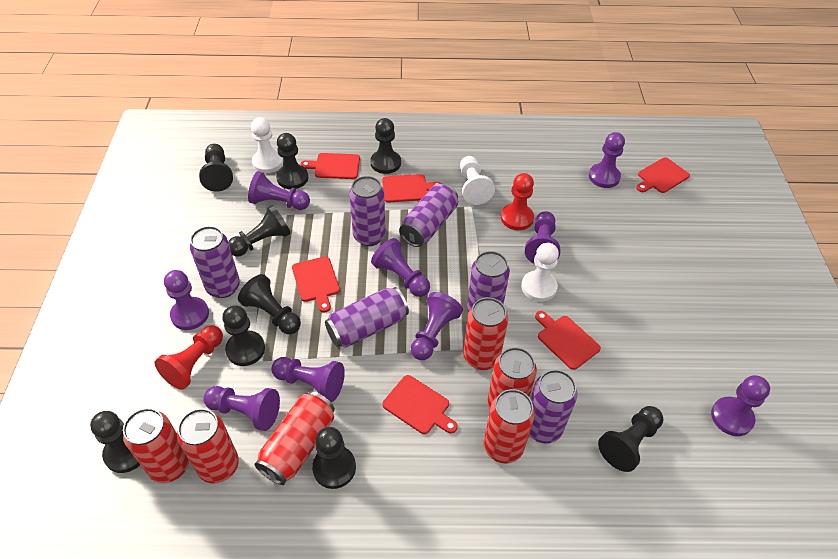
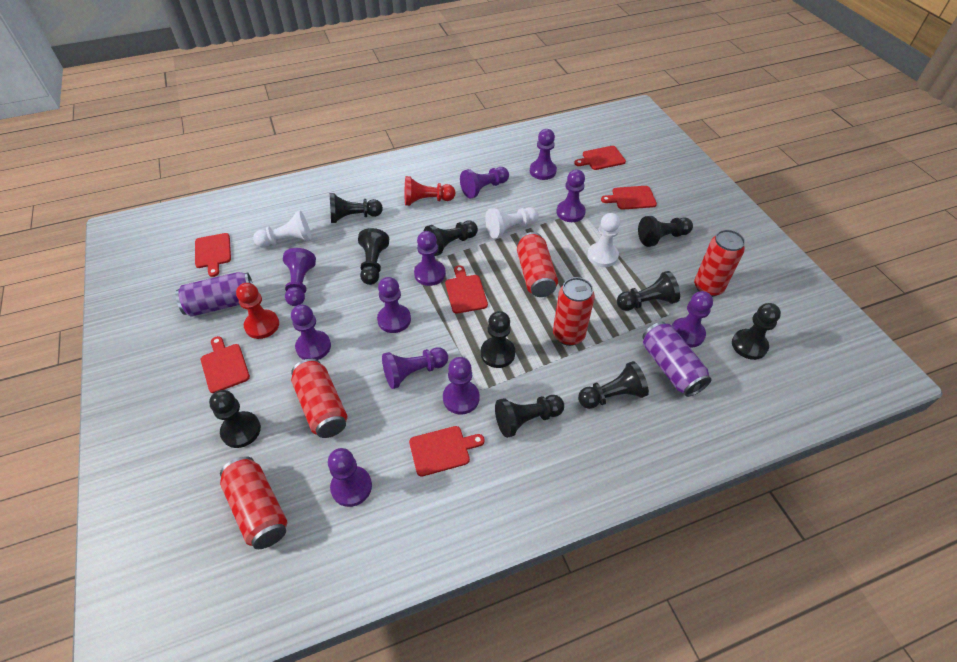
black pawn: 9 -> 10
purple can: 6 -> 2
purple pawn: 9 -> 11
red can: 6 -> 5

